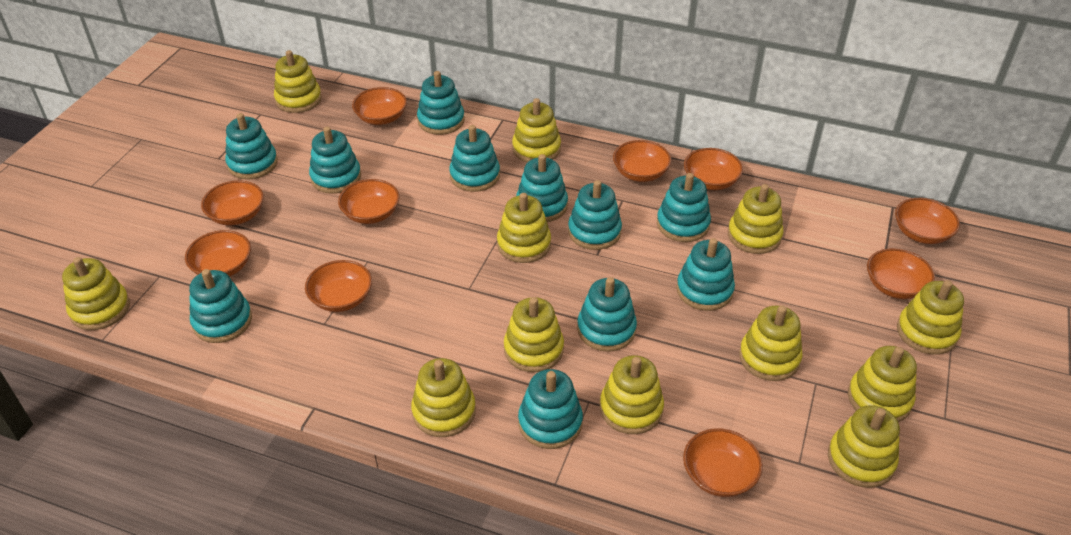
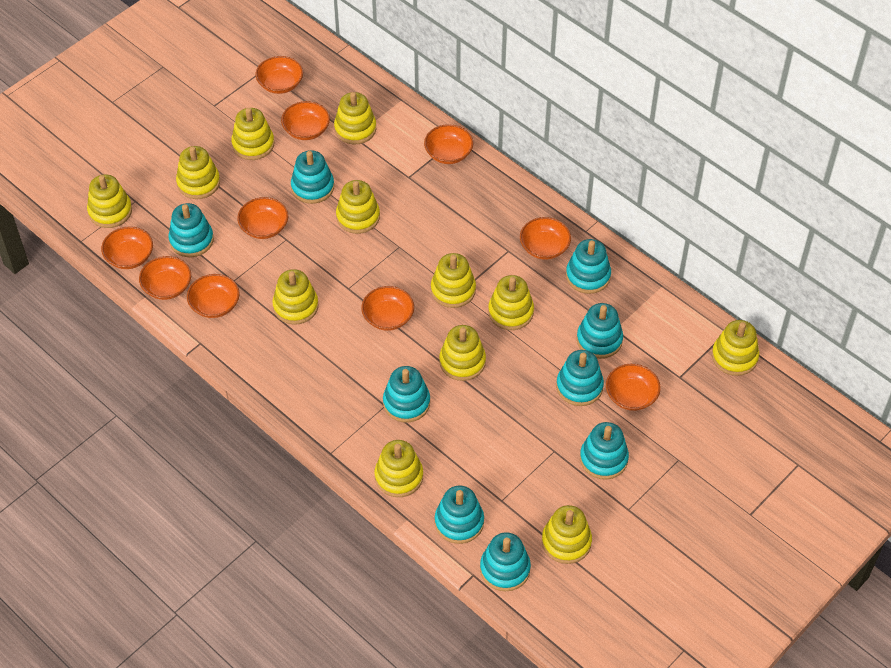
turquoise stacking toy: 11 -> 9

